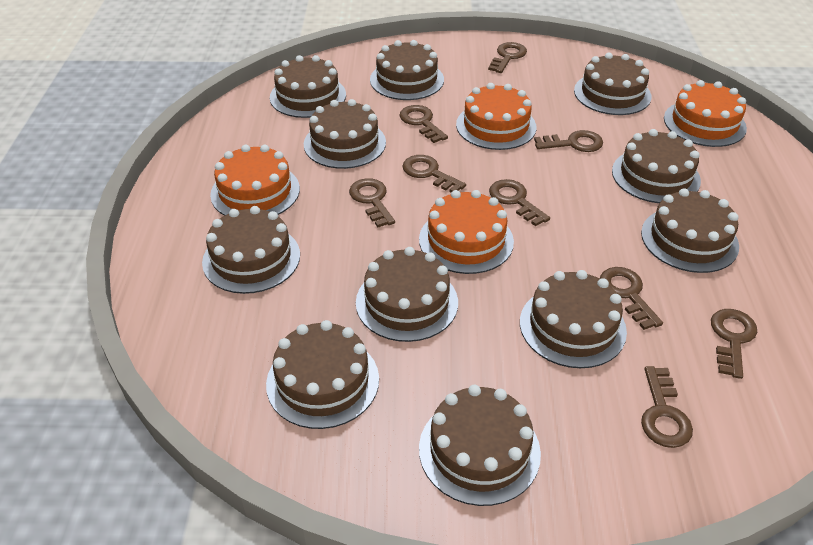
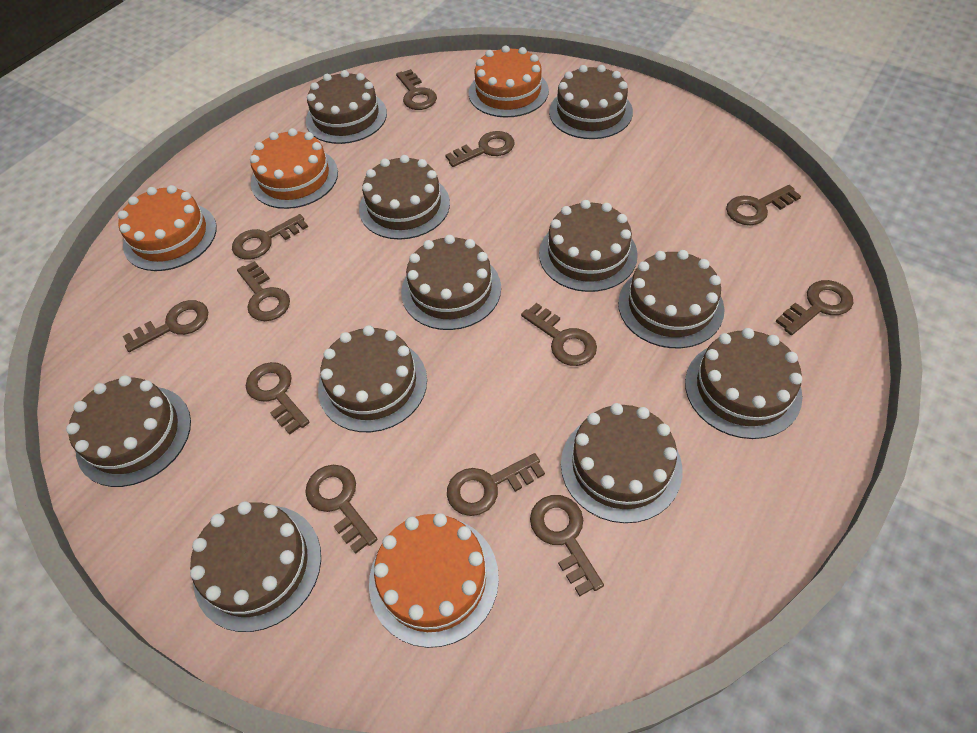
brown key: 9 -> 12

